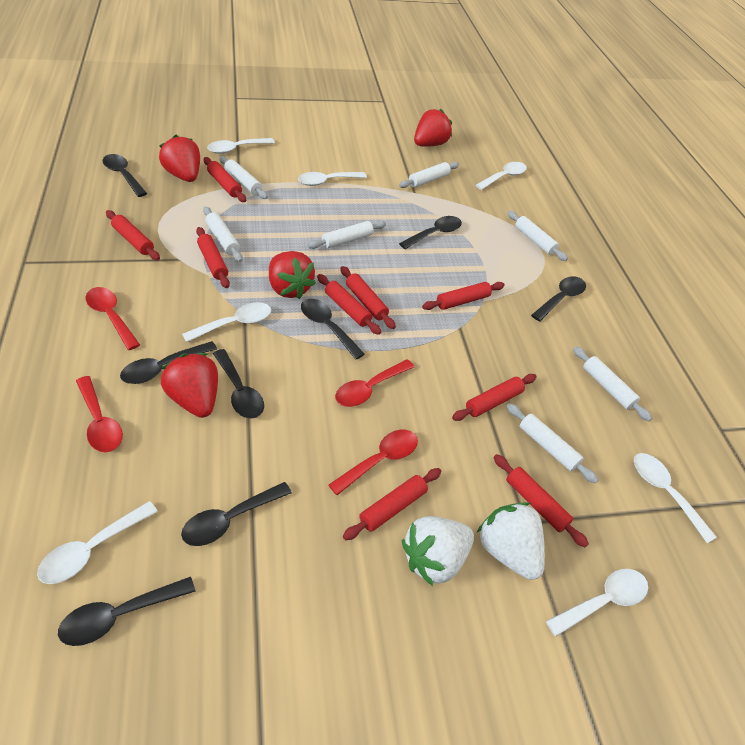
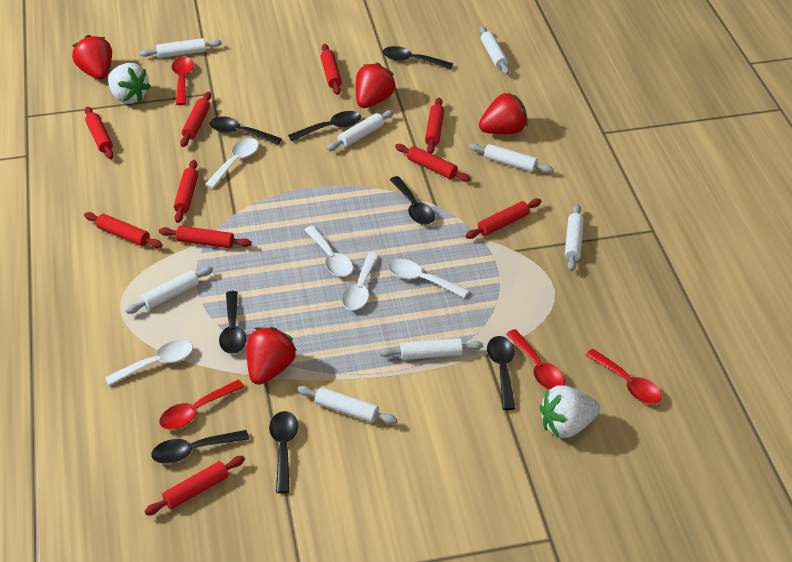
red rolling pin: 9 -> 10
white rolling pin: 7 -> 8
white spoon: 7 -> 5

